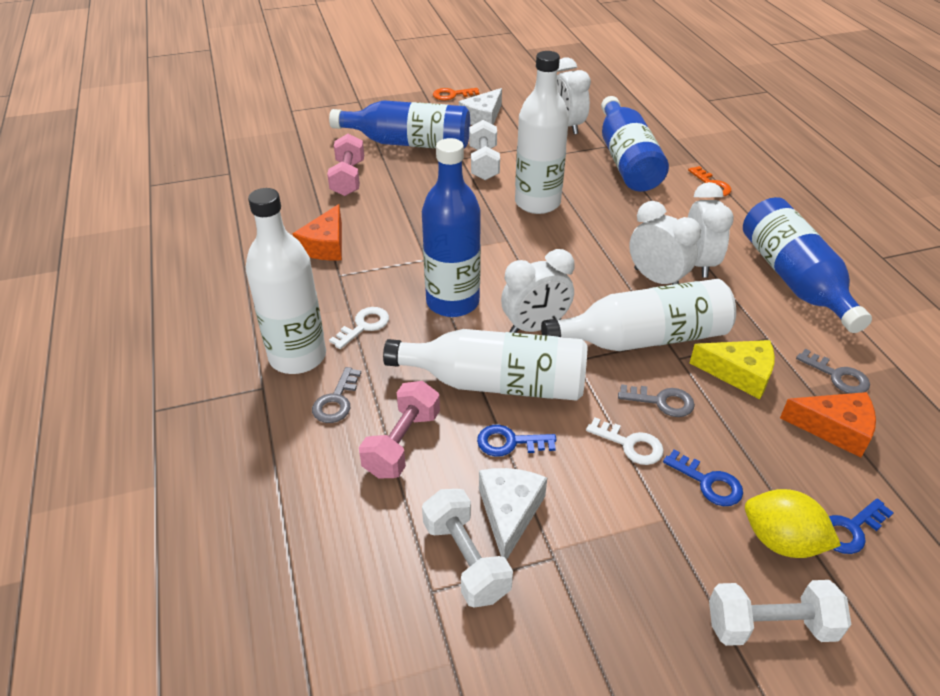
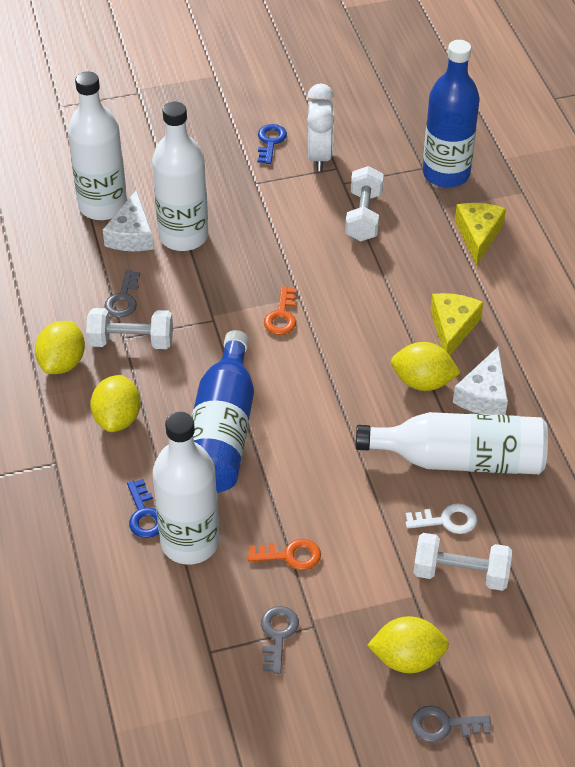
blue bottle: 4 -> 2
blue key: 3 -> 2
orange cheese: 2 -> 0
pink dumbbell: 2 -> 0
white clock: 4 -> 1
white key: 2 -> 1
yellow cheese: 1 -> 2
yellow lemon: 1 -> 4

